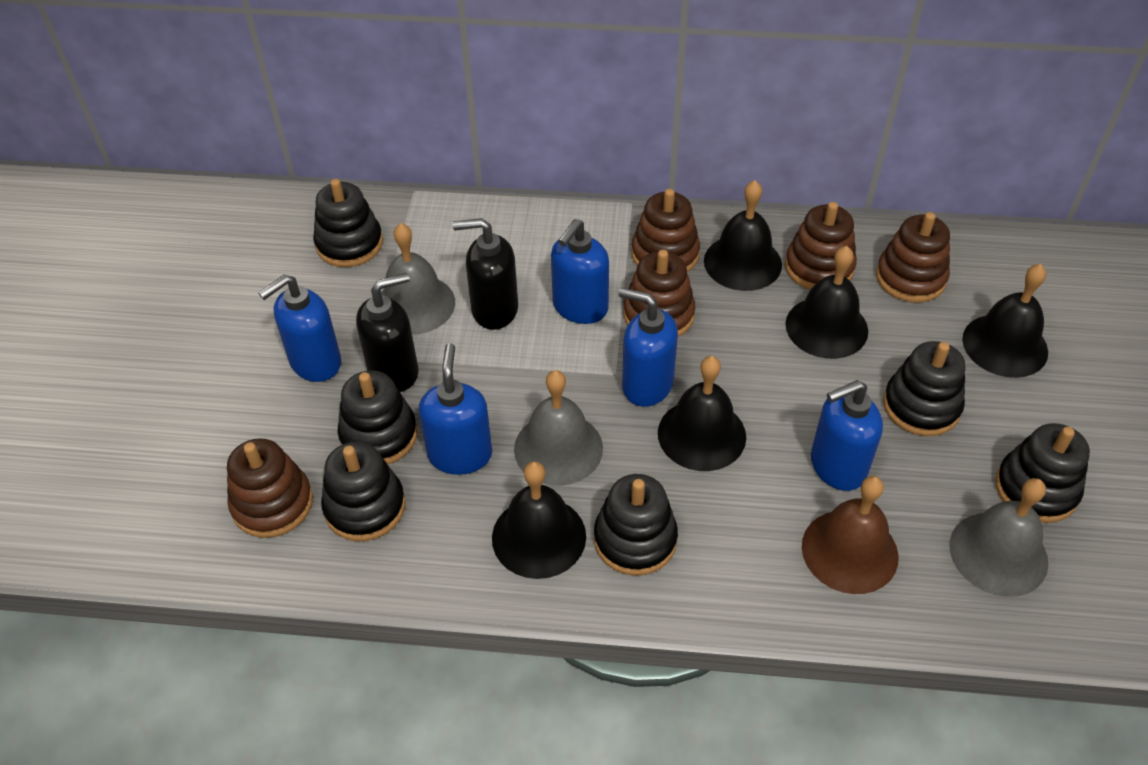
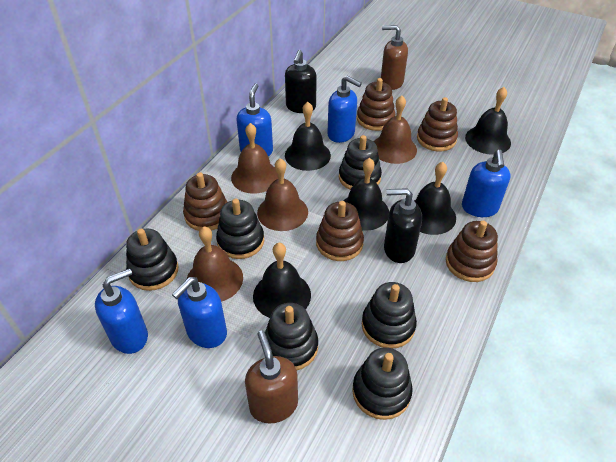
brown bell: 1 -> 4
brown soap dispenser: 0 -> 2
grey bell: 3 -> 0

